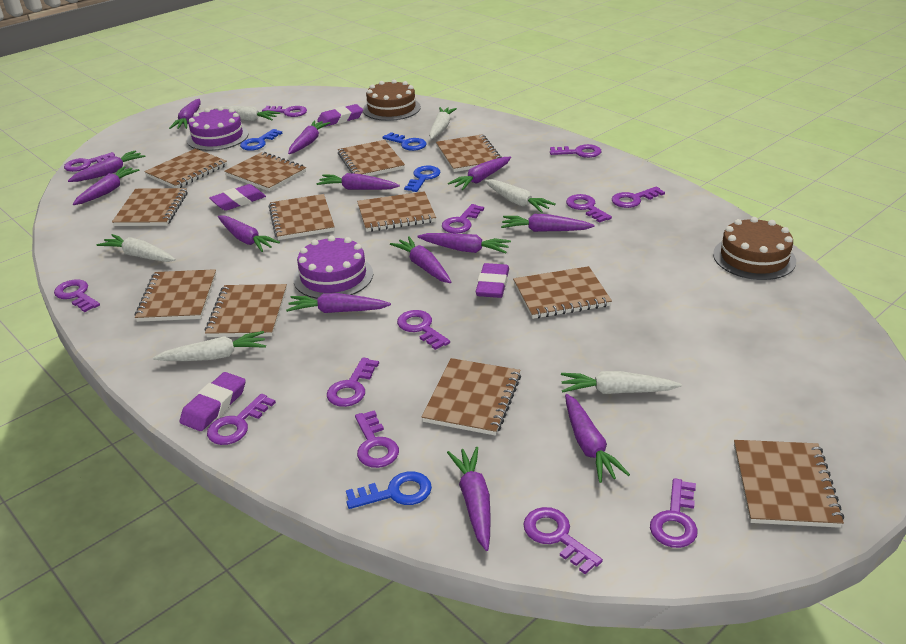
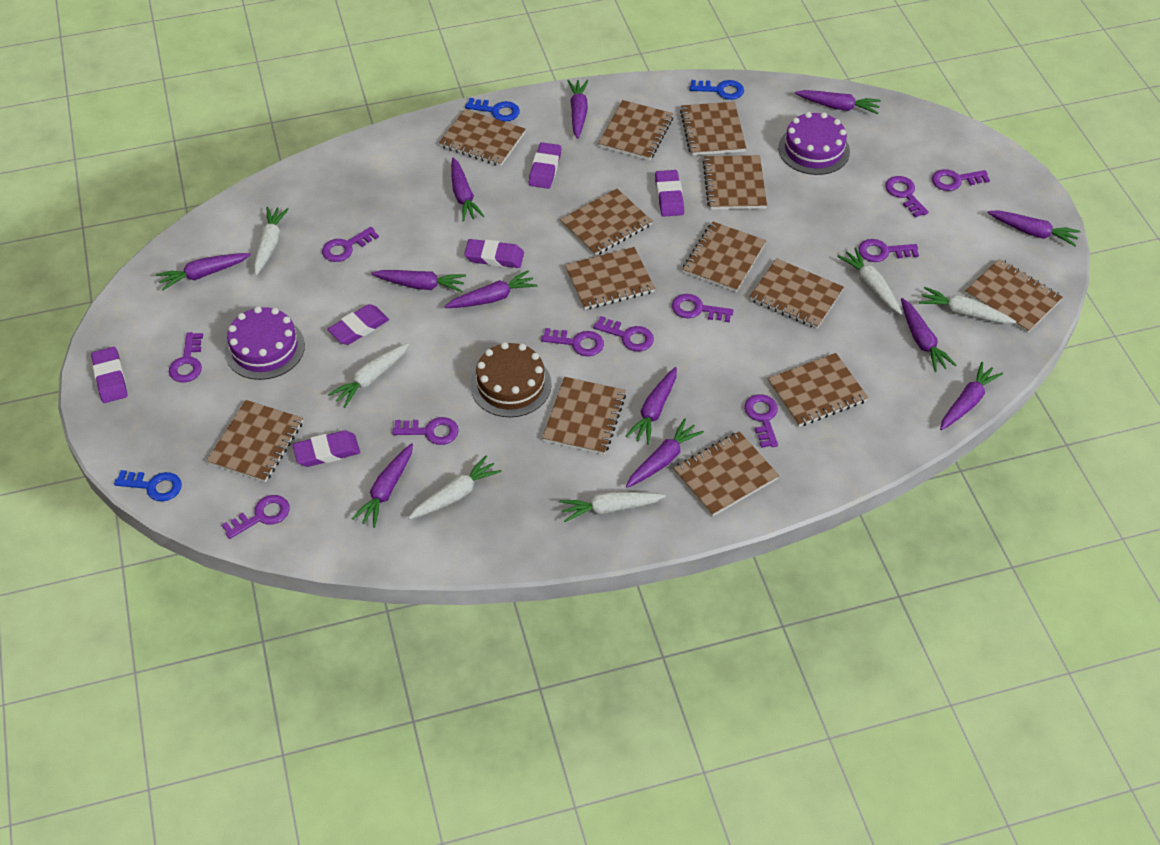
blue key: 4 -> 3
brown cake: 2 -> 1
brown notebook: 12 -> 13
purple carrot: 13 -> 12
purple eraser: 4 -> 6
purple key: 13 -> 11

